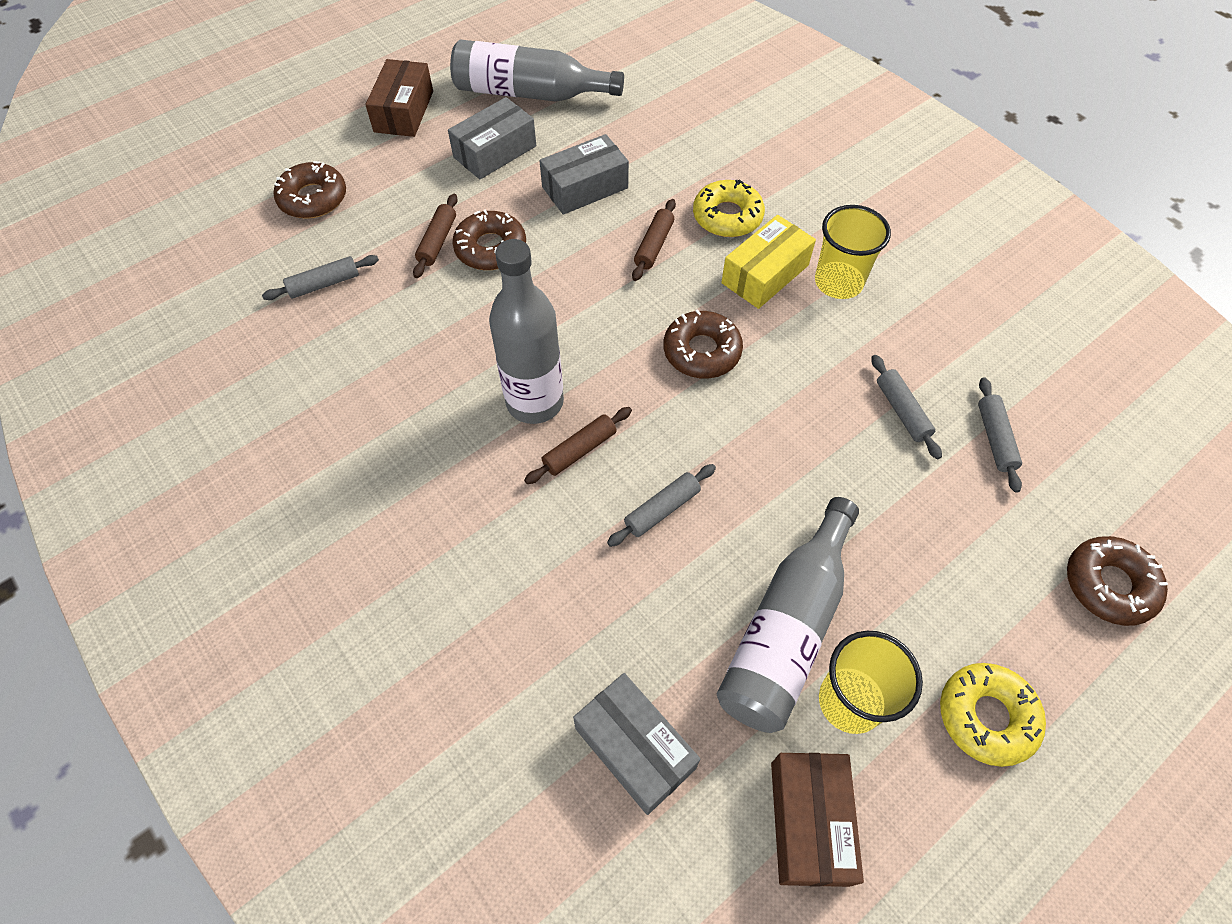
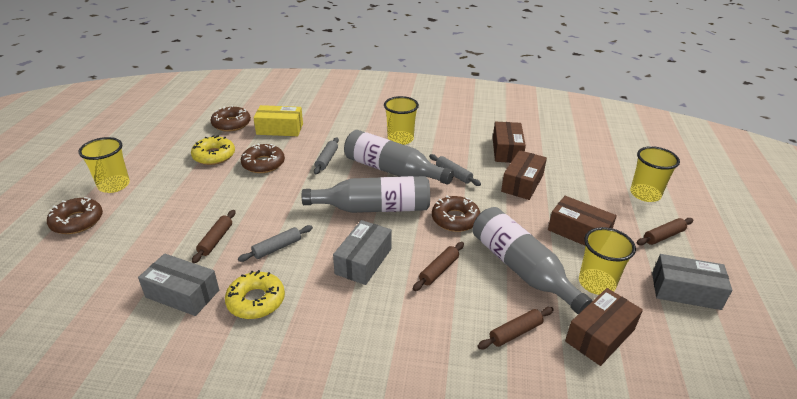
brown box: 2 -> 4
brown rolling pin: 3 -> 4
grey rolling pin: 4 -> 3
yellow cup: 2 -> 4

